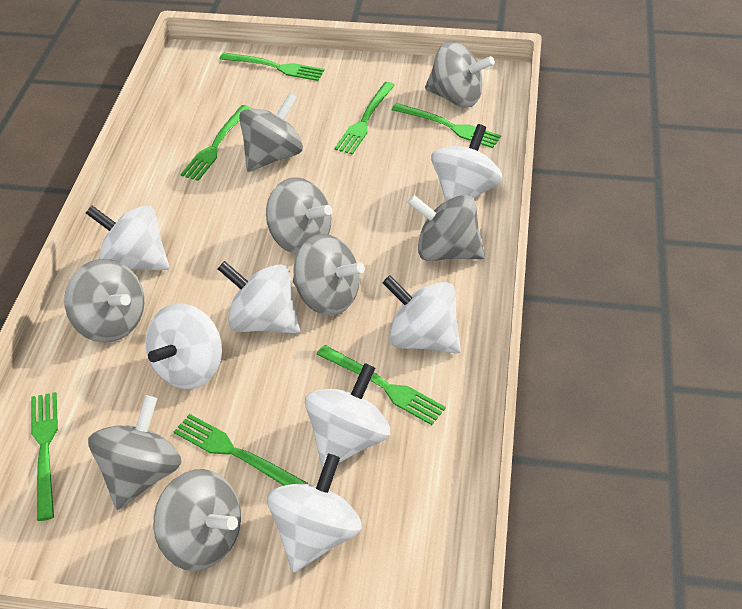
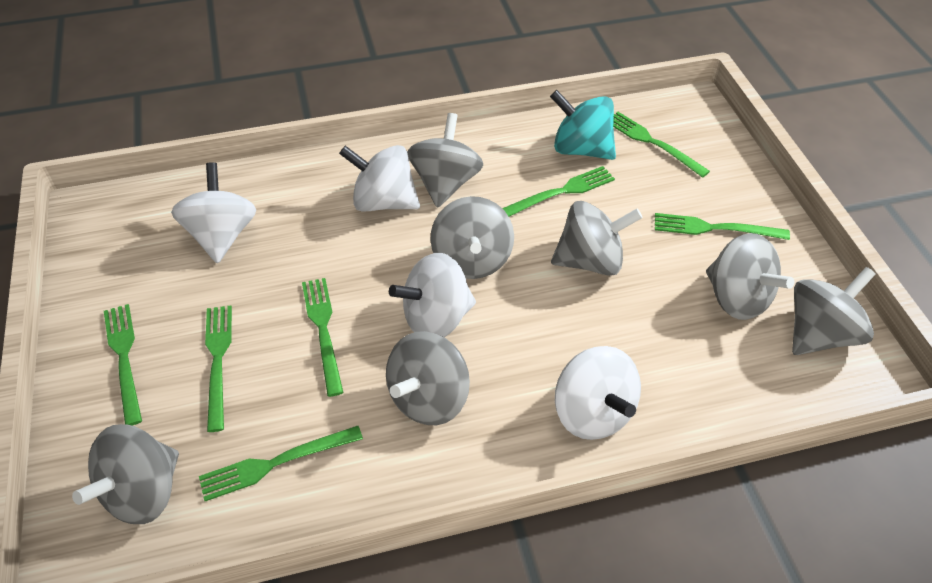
grey spinning top: 8 -> 7
turquoise spinning top: 0 -> 1
white spinning top: 7 -> 4

